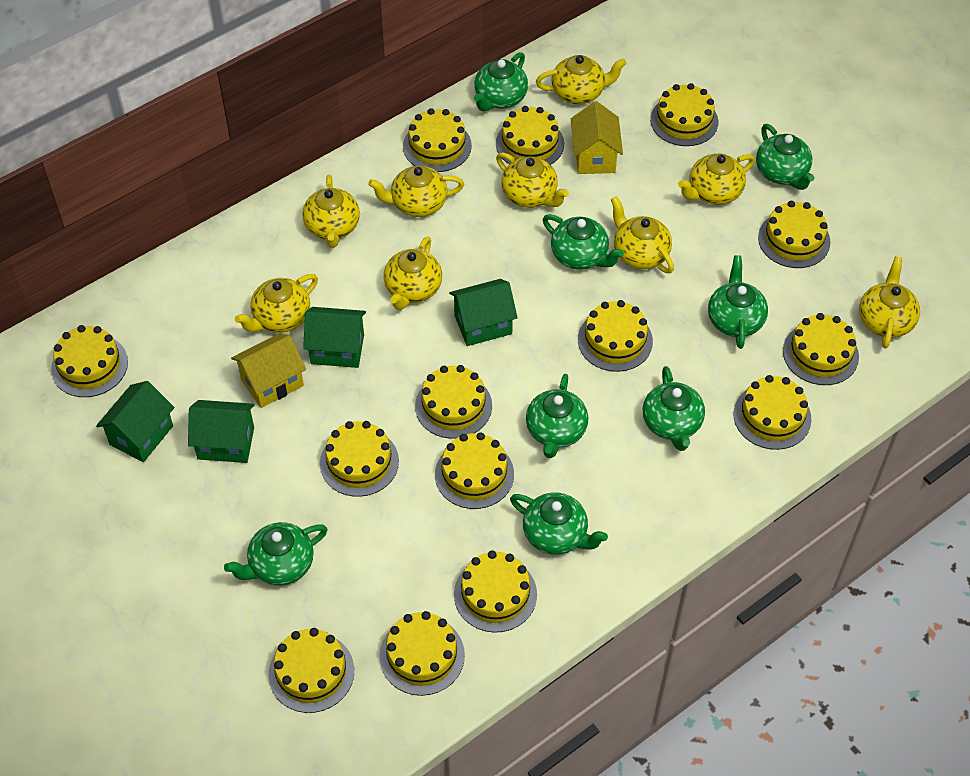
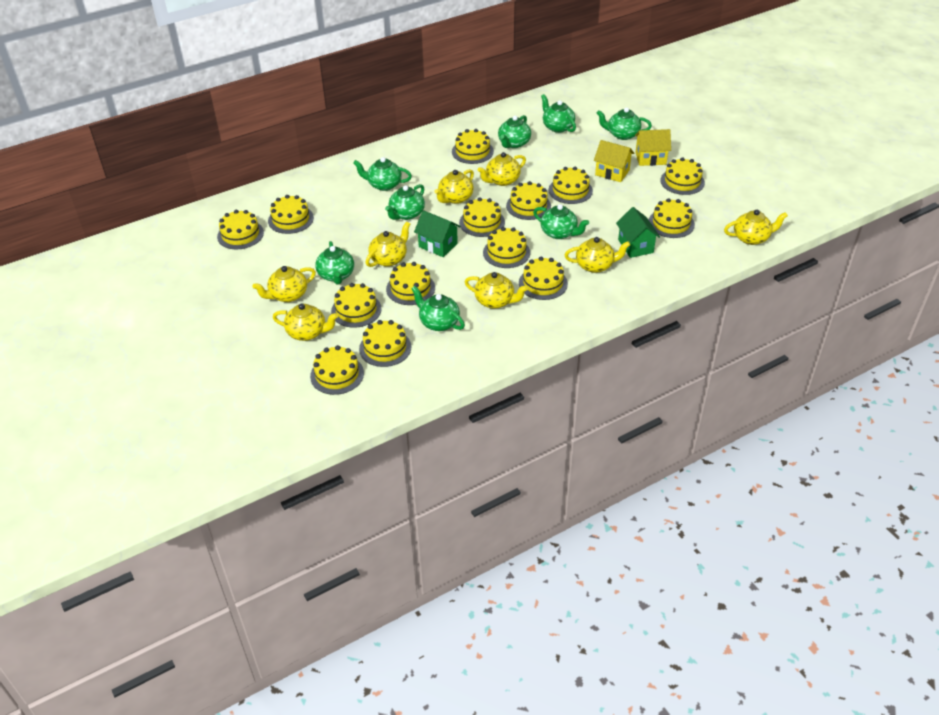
green house: 4 -> 2
yellow teapot: 9 -> 8

